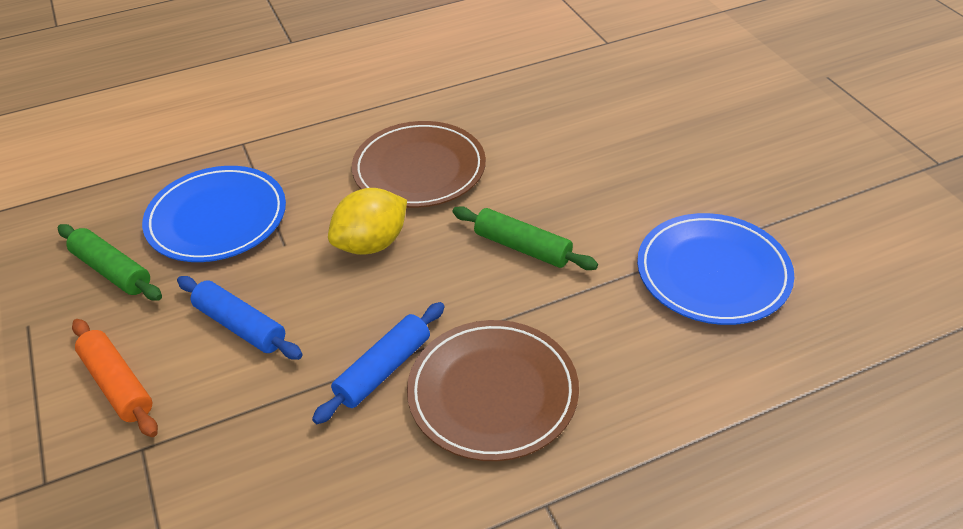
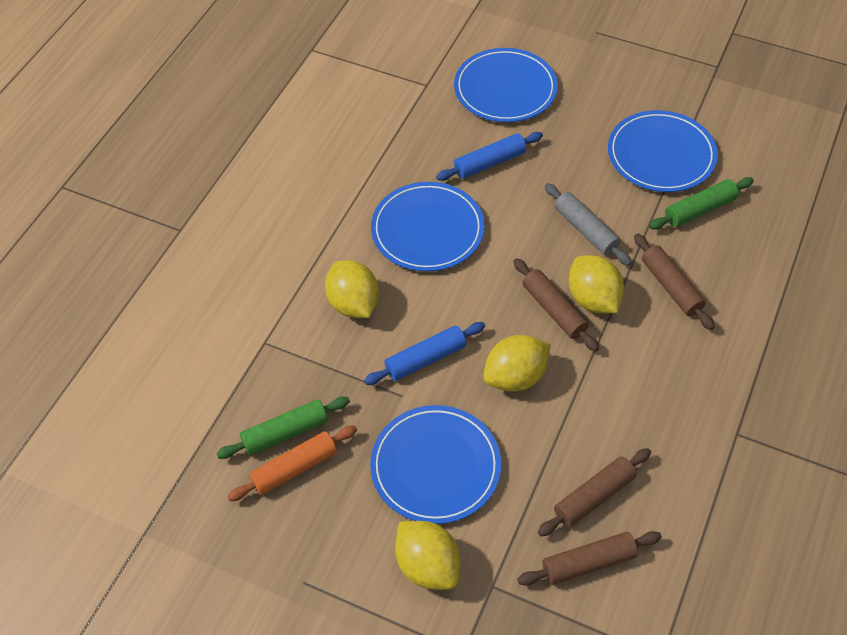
blue plate: 2 -> 4
brown plate: 2 -> 0
brown rolling pin: 0 -> 4
grey rolling pin: 0 -> 1
yellow lemon: 1 -> 4

